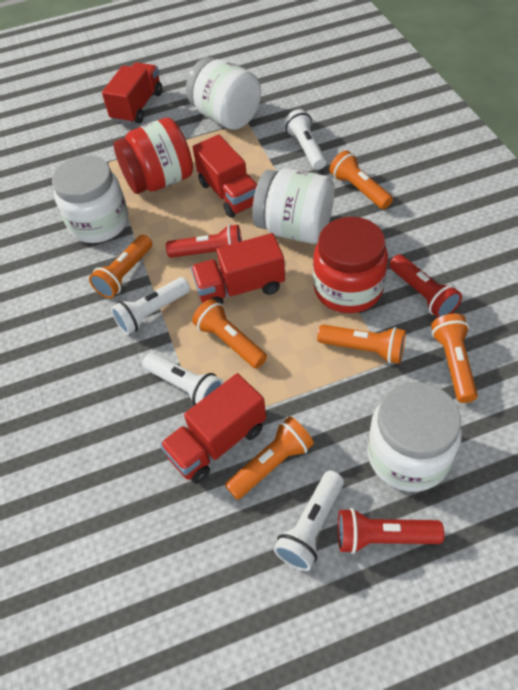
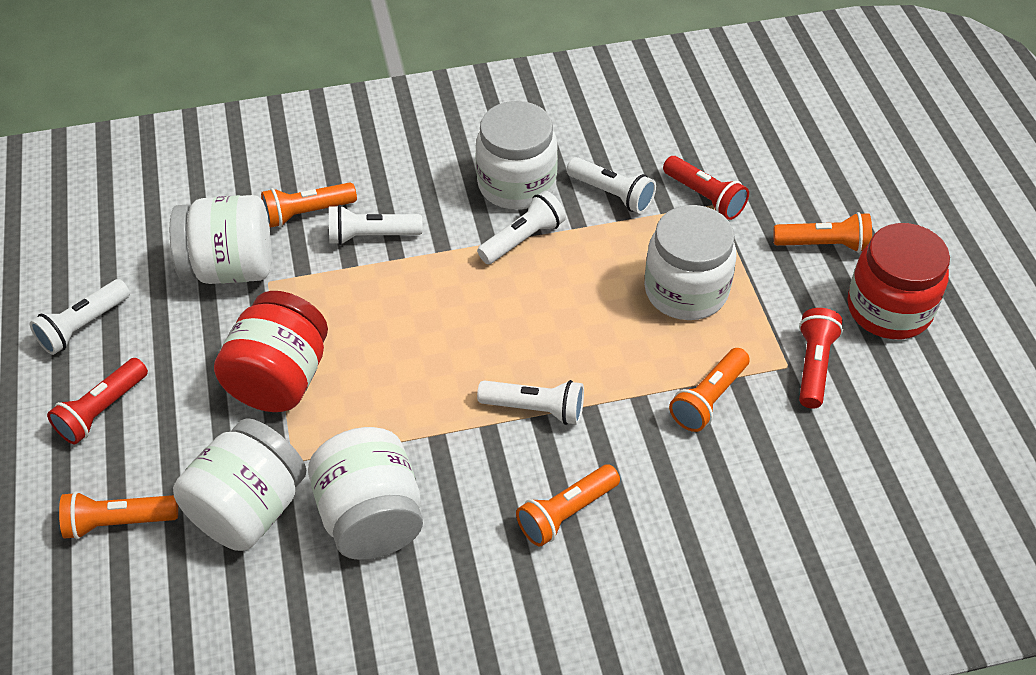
orange flashlight: 6 -> 5
red truck: 4 -> 0
white flashlight: 4 -> 5
white jar: 4 -> 5

